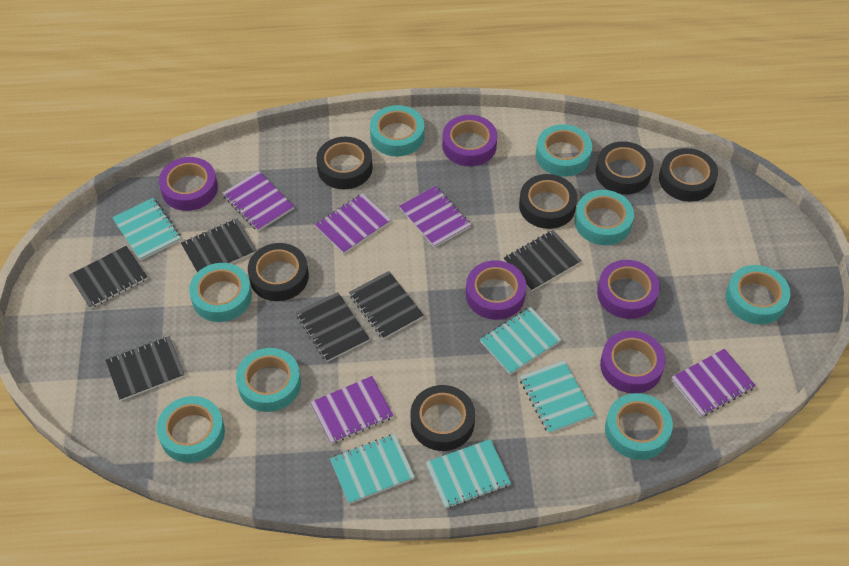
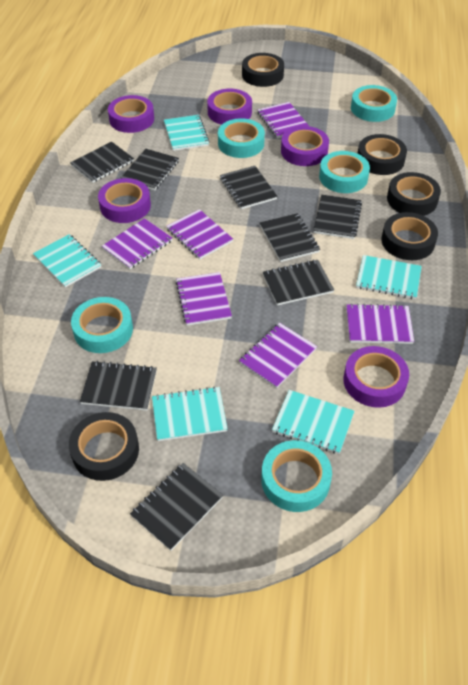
black notebook: 6 -> 8
black tape: 6 -> 5
purple notebook: 5 -> 6
turquoise tape: 8 -> 5

